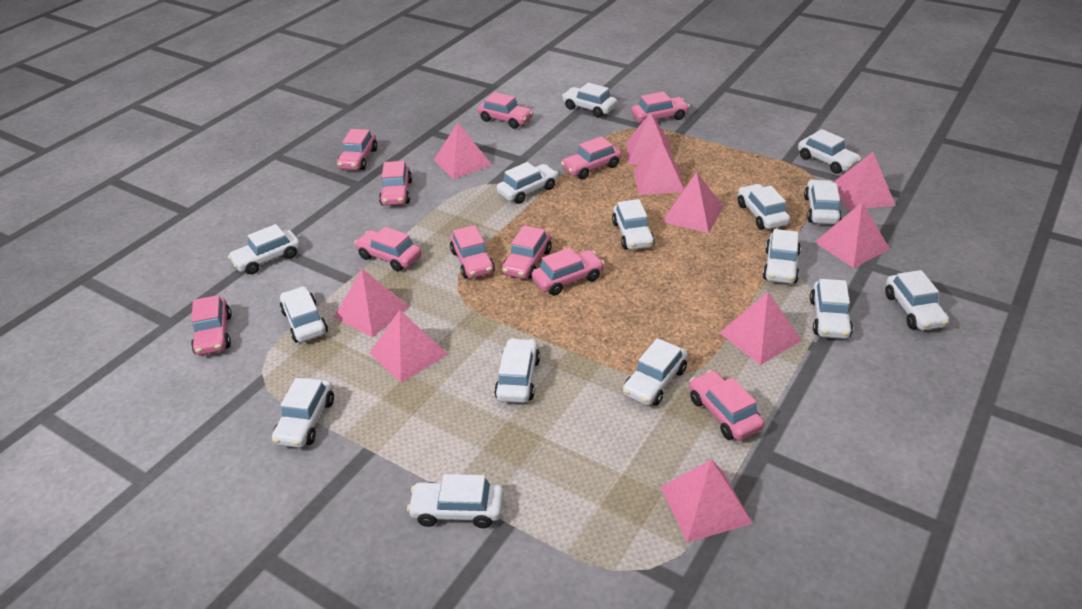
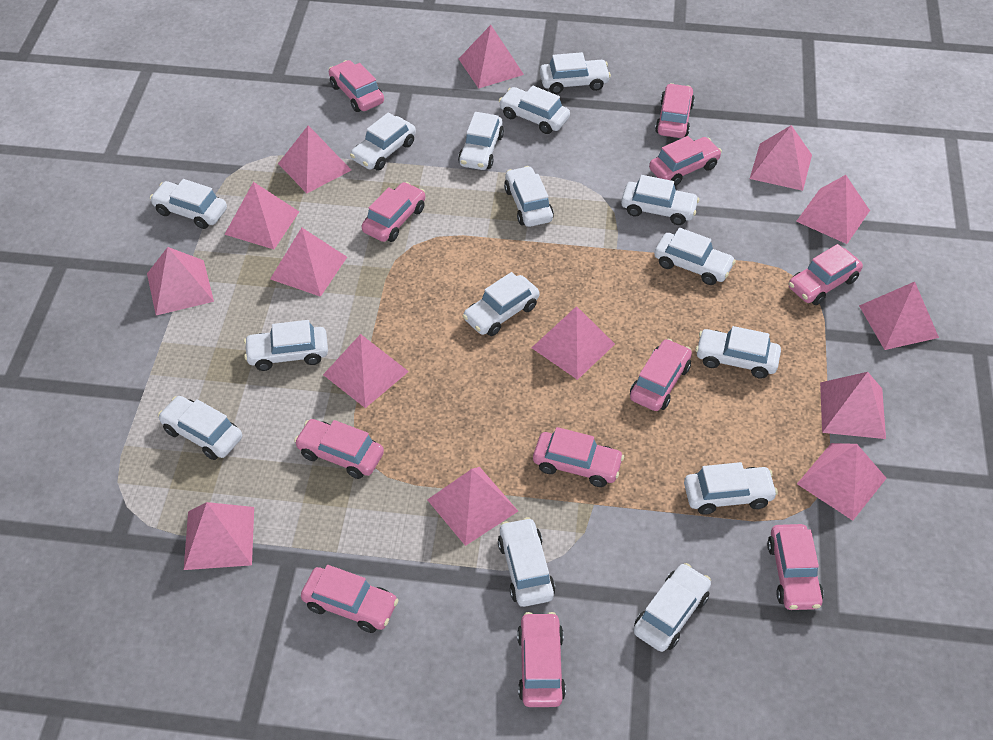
pink pyramid: 10 -> 14

